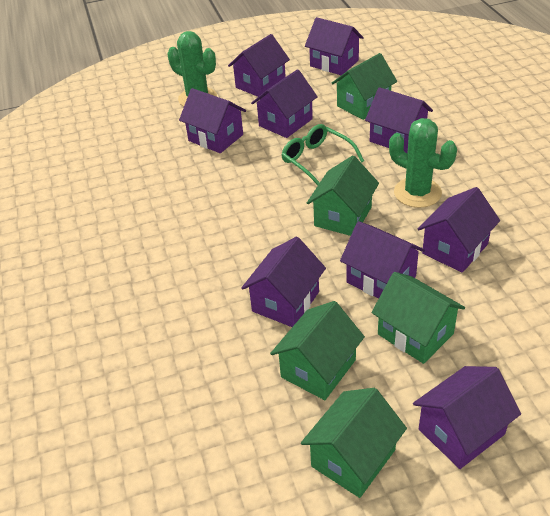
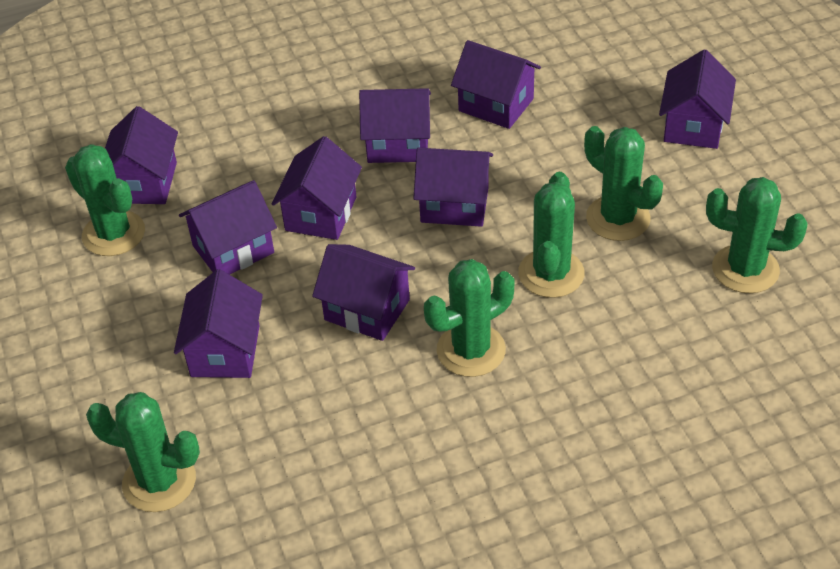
green cactus: 2 -> 6
green glasses: 1 -> 0
green house: 5 -> 0

